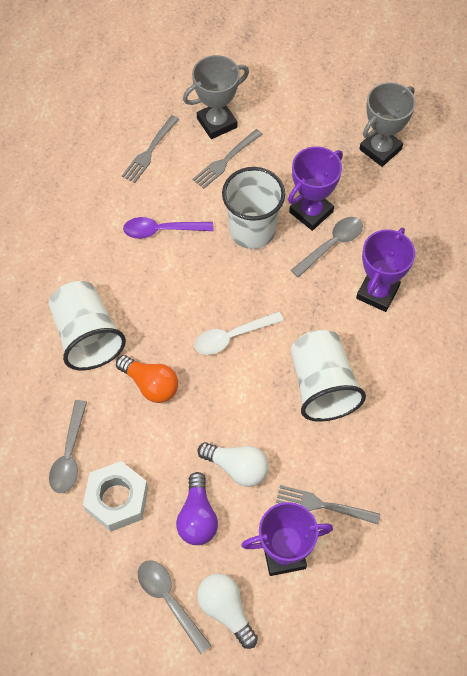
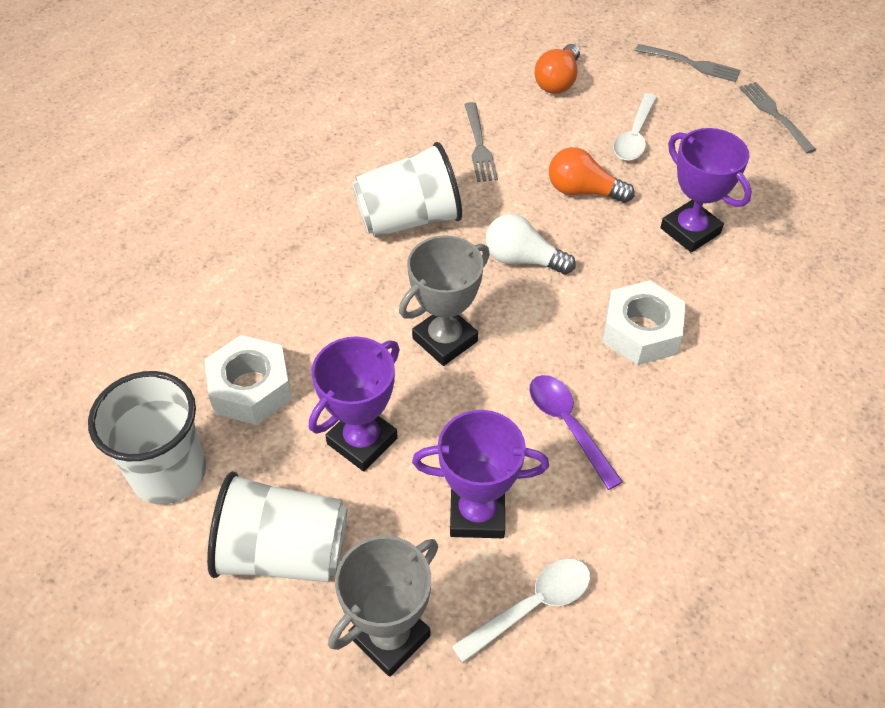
grey spoon: 3 -> 0
orange light bulb: 1 -> 2
purple light bulb: 1 -> 0
white light bulb: 2 -> 1
white nut: 1 -> 2
white spoon: 1 -> 2

